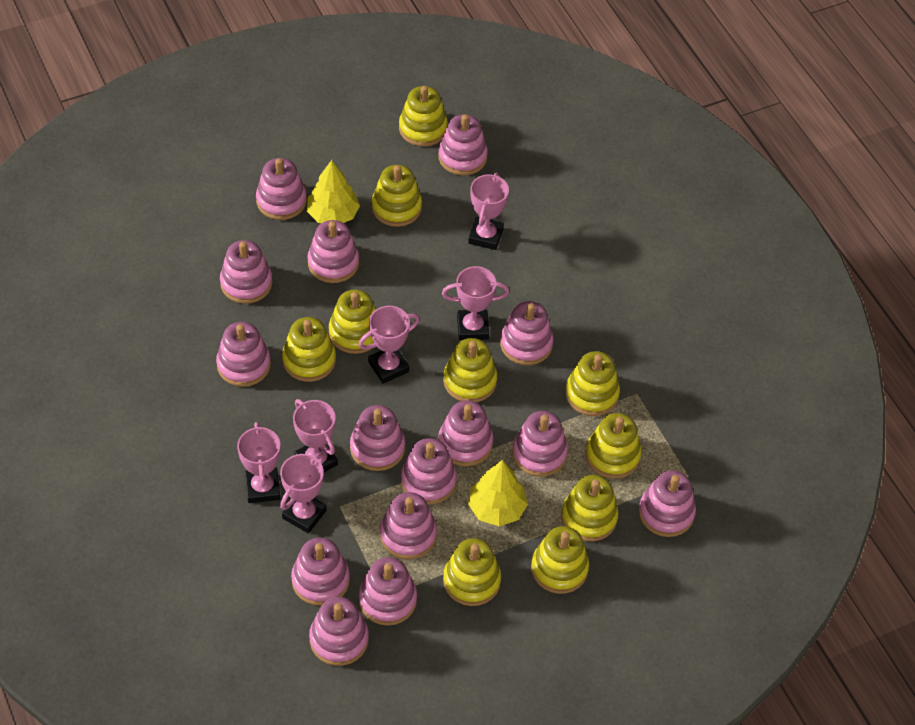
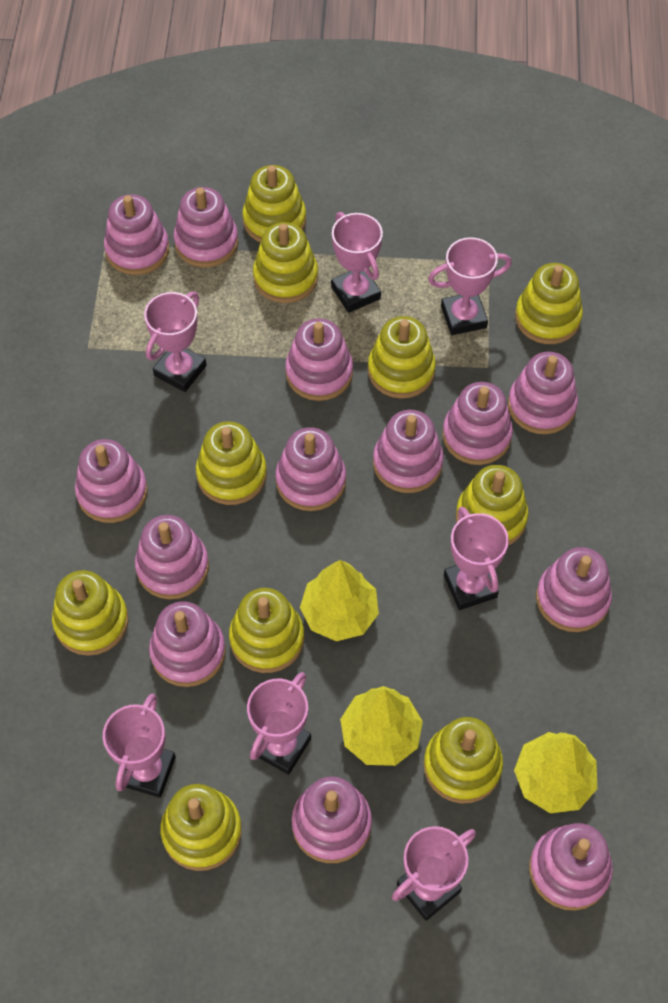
pink stacking toy: 15 -> 13
pink trophy: 6 -> 7
yellow tree: 2 -> 3

